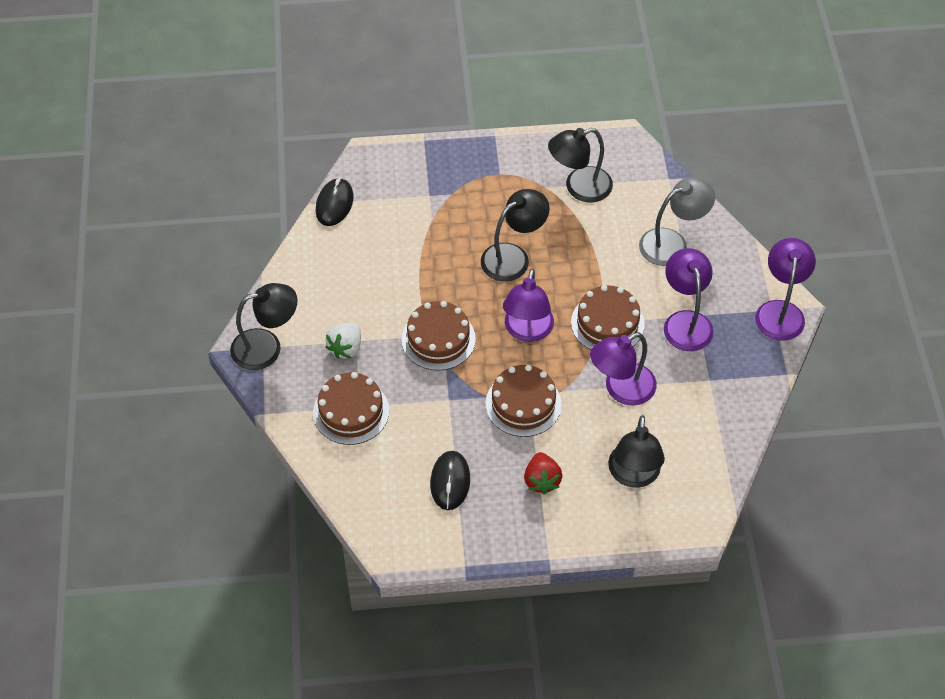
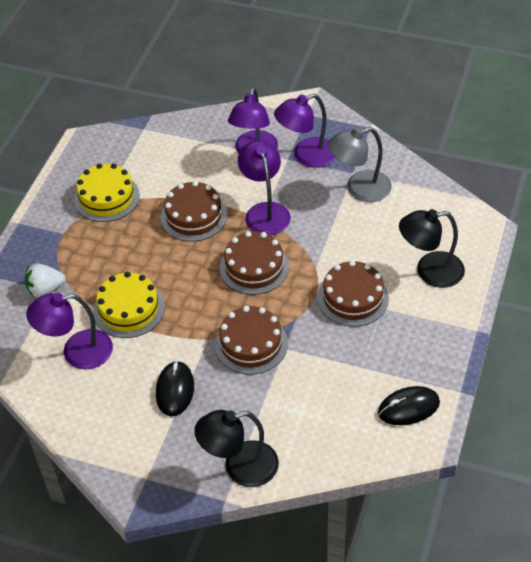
black lamp: 4 -> 2
red strawberry: 1 -> 0
yellow cake: 0 -> 2

